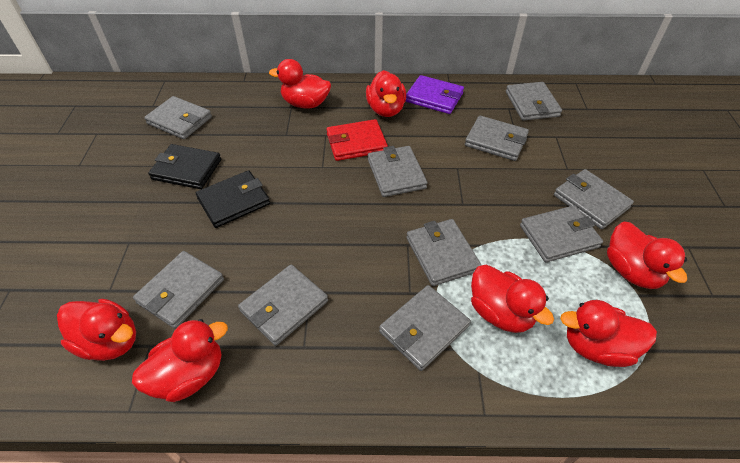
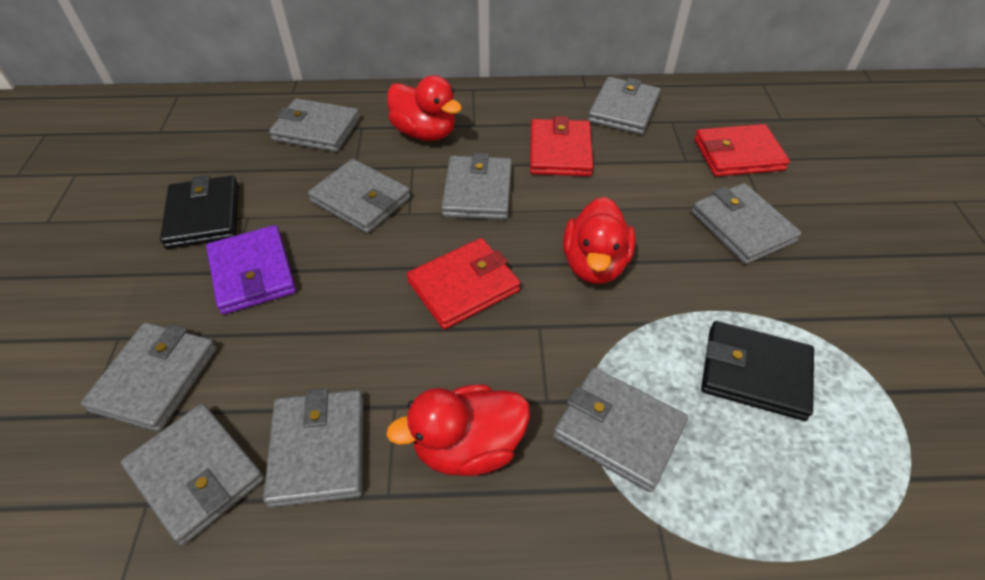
grey wallet: 10 -> 9
red duck: 7 -> 3
red wallet: 1 -> 3

